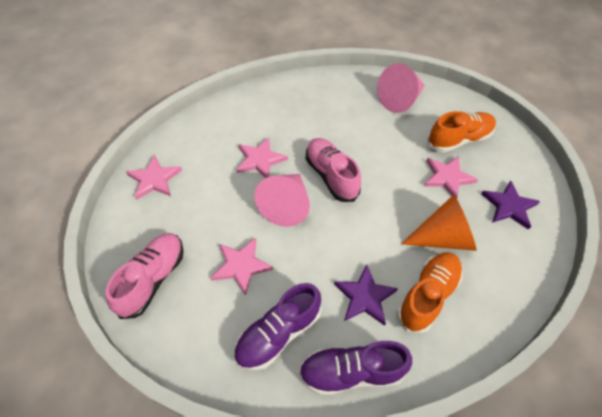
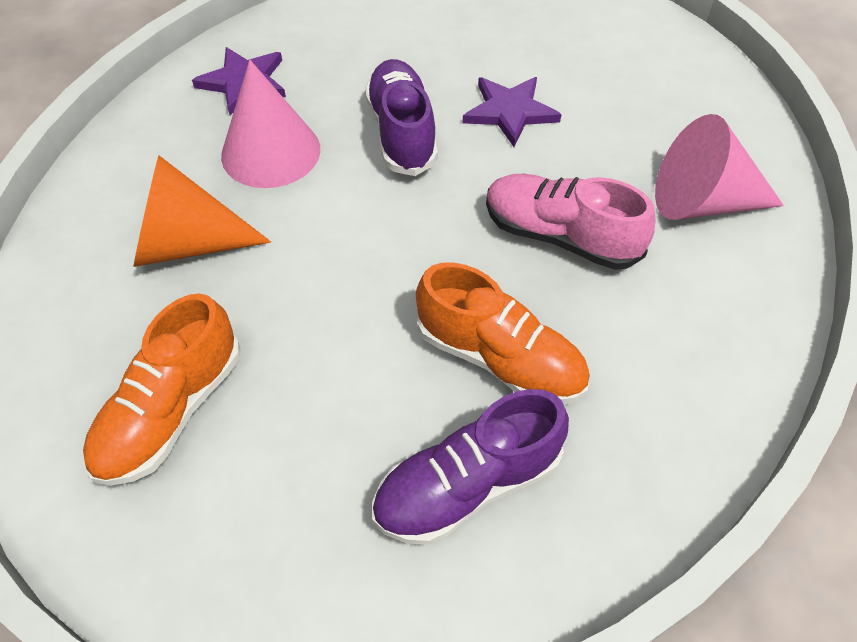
pink shoe: 2 -> 1
pink star: 4 -> 0

